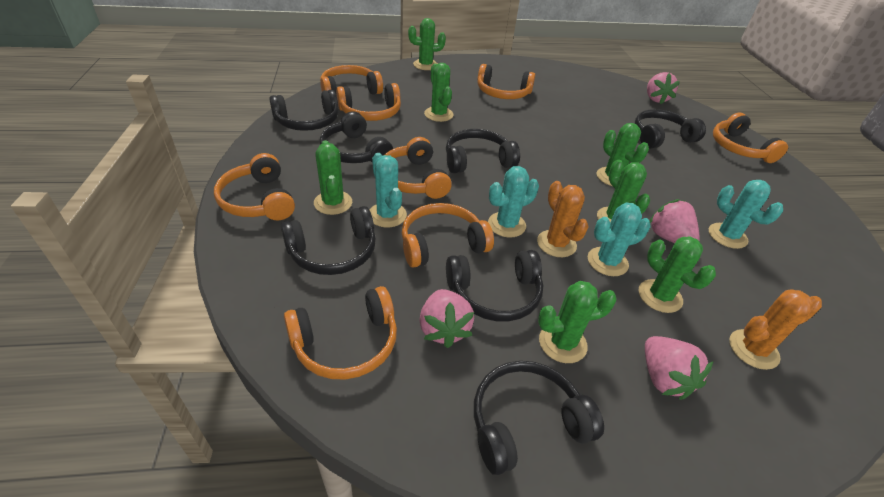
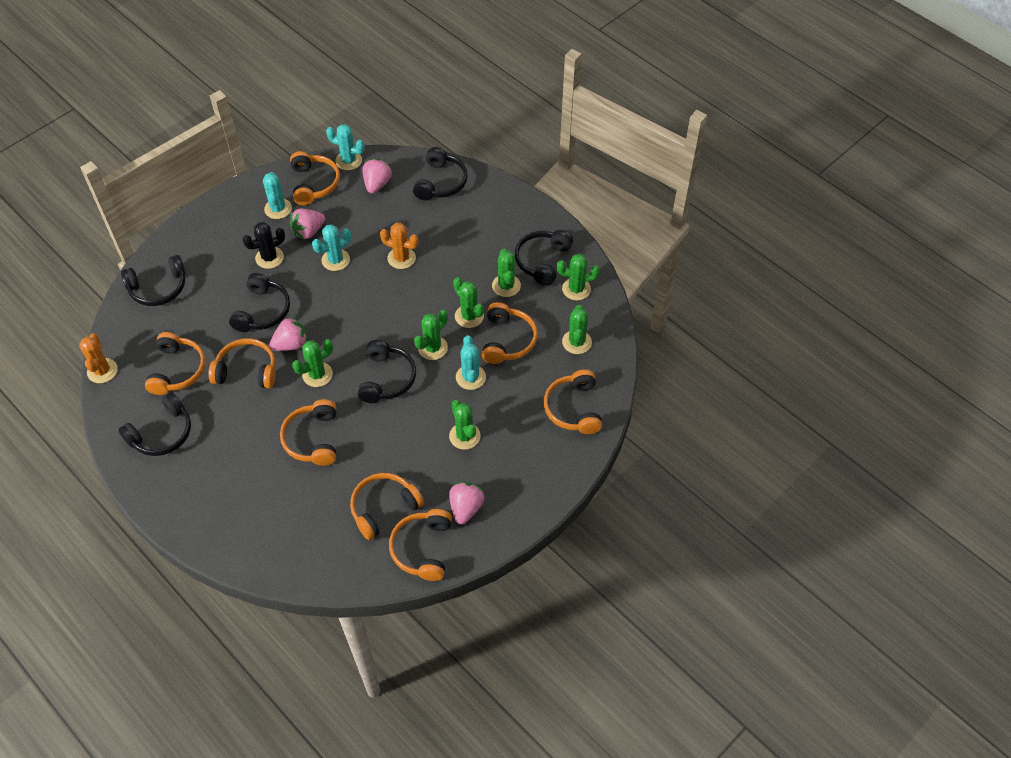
black cactus: 0 -> 1
black headphones: 7 -> 6

